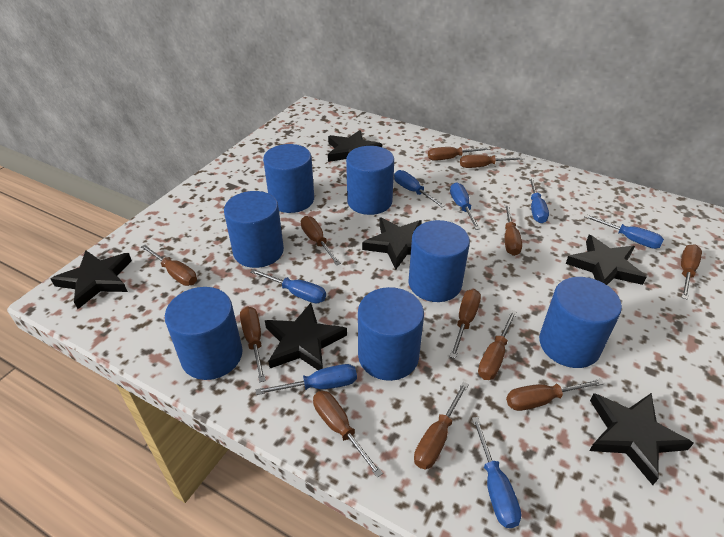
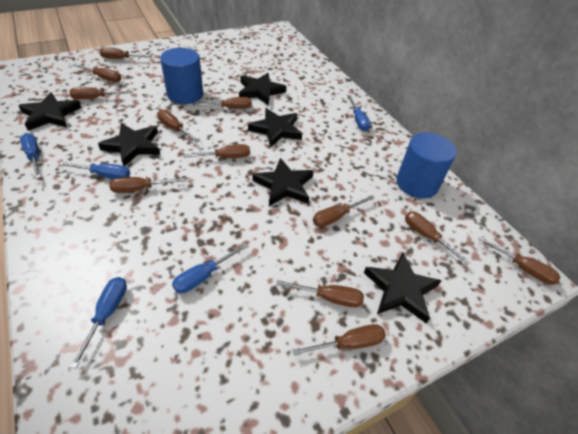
blue cylinder: 7 -> 2
blue screwdriver: 7 -> 5

